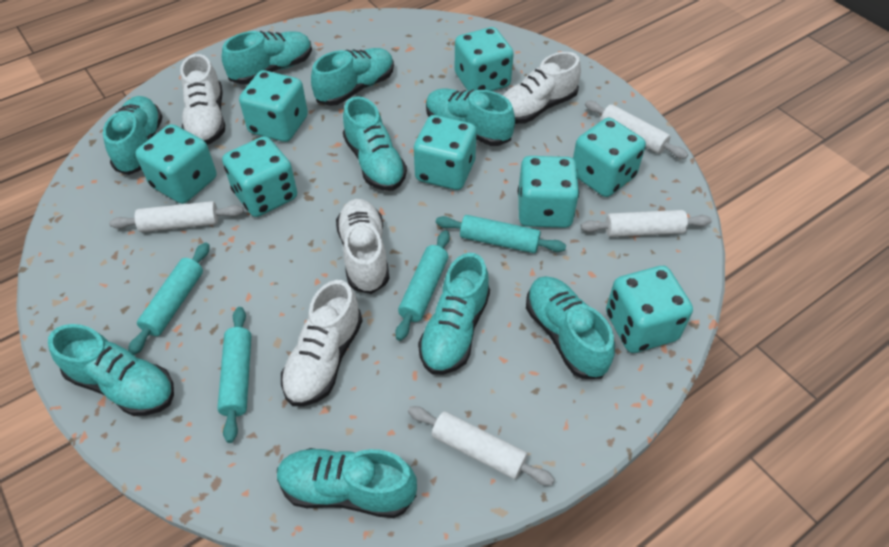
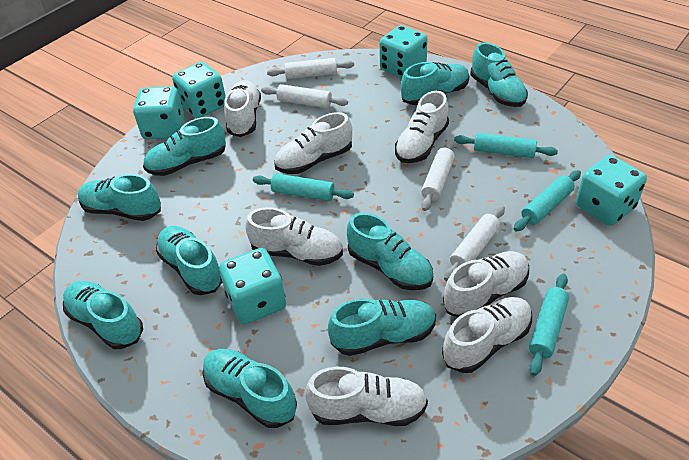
turquoise dice: 8 -> 5
white shoe: 4 -> 7

